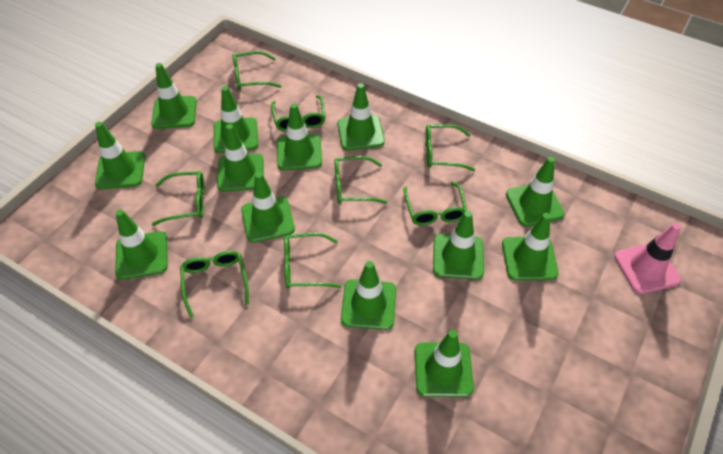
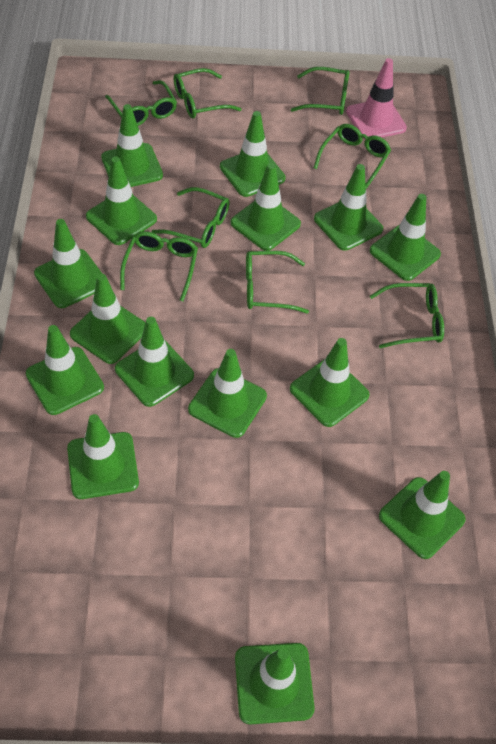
green traffic cone: 13 -> 15

